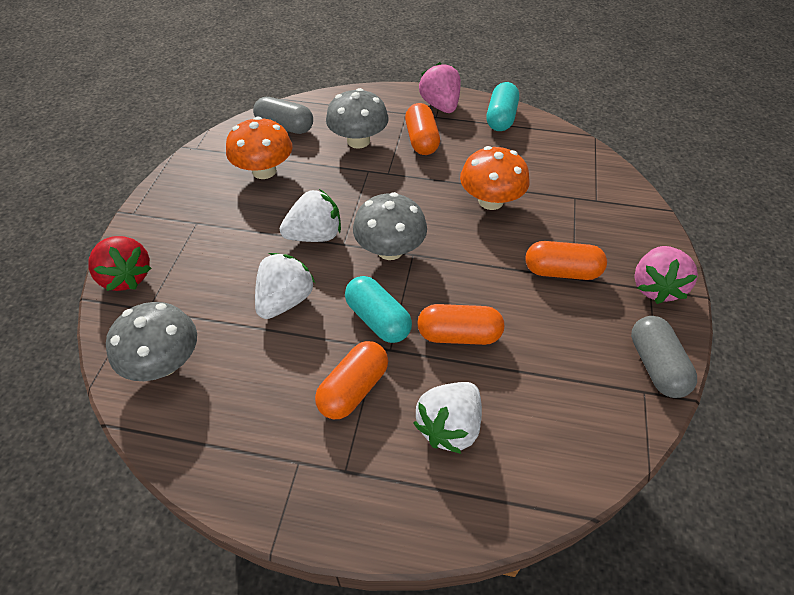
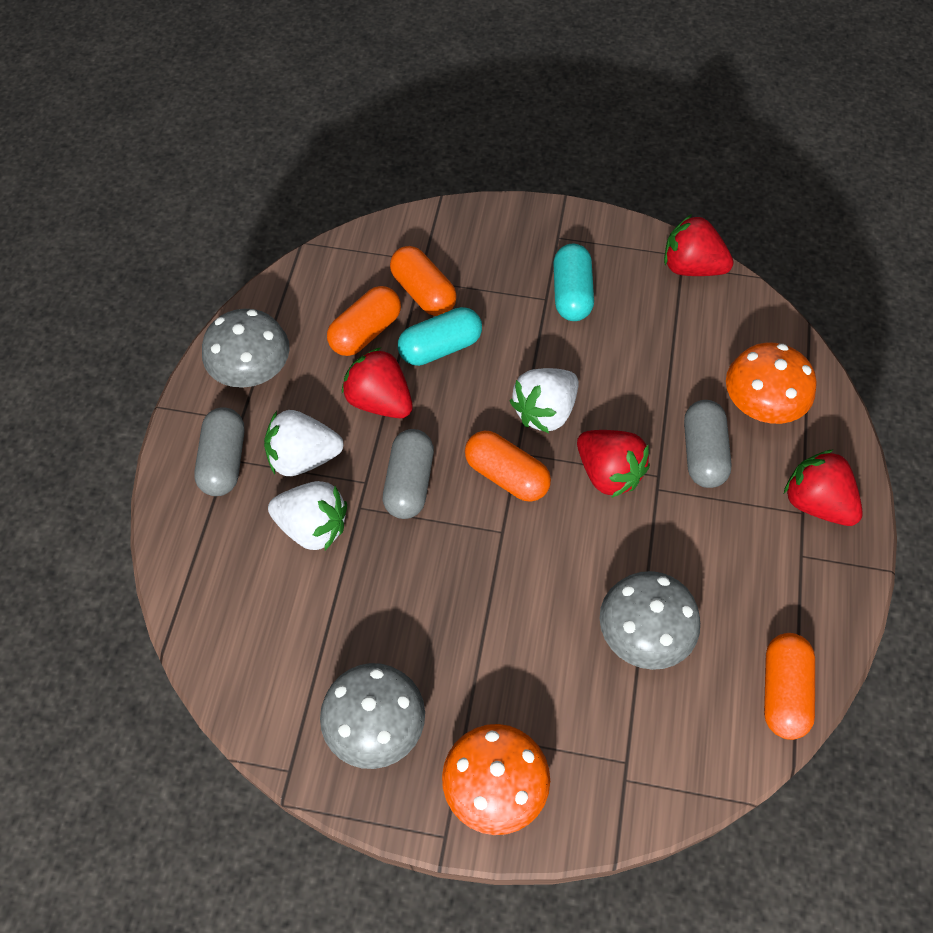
grey capsule: 2 -> 3
pink strawberry: 2 -> 0
red strawberry: 1 -> 4

